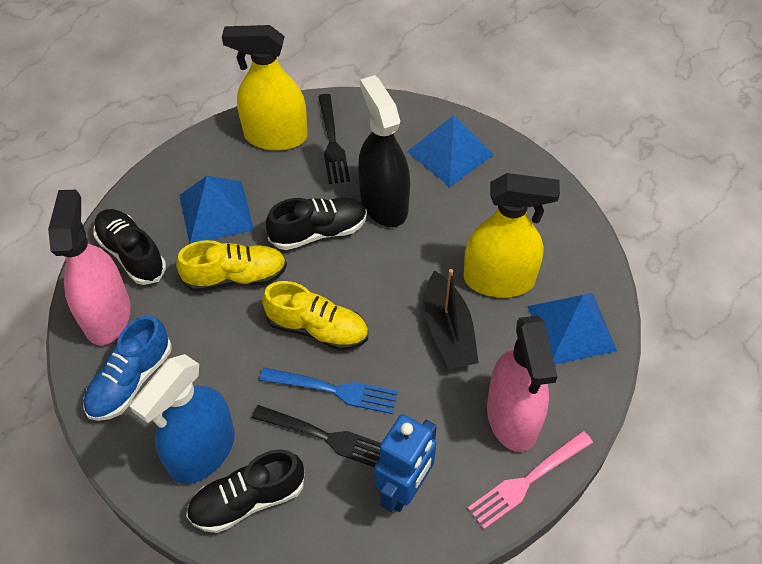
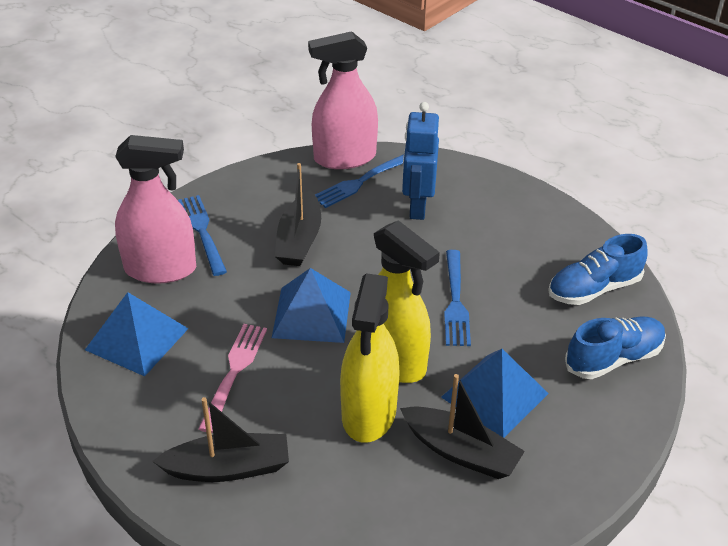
black boat: 1 -> 3
black fork: 2 -> 0
black shoe: 3 -> 0
black spray bottle: 1 -> 0
blue fork: 1 -> 3
blue shoe: 1 -> 2
blue spray bottle: 1 -> 0
yellow shoe: 2 -> 0

